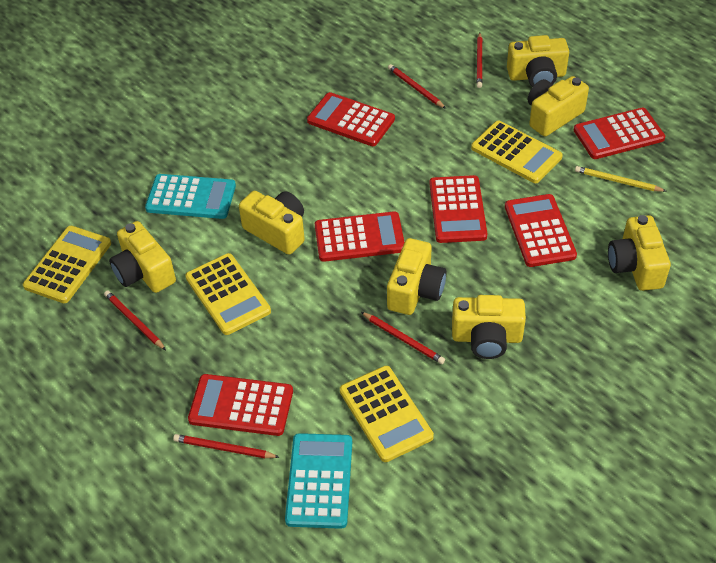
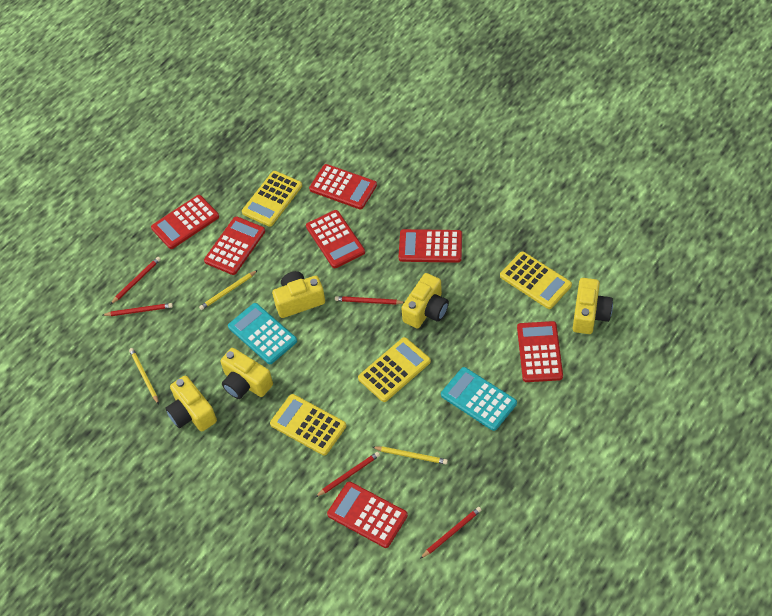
red calculator: 6 -> 7
yellow camera: 7 -> 5
yellow pencil: 1 -> 3

